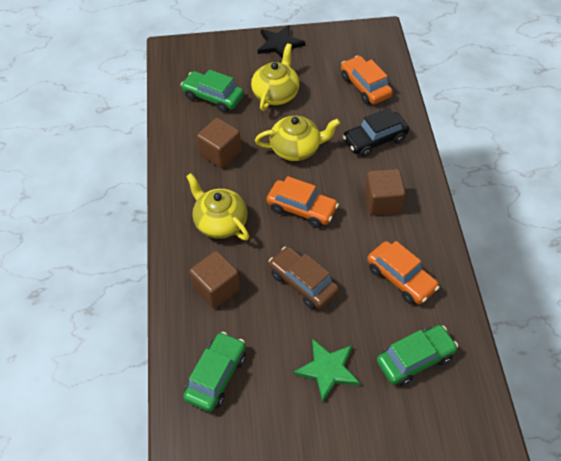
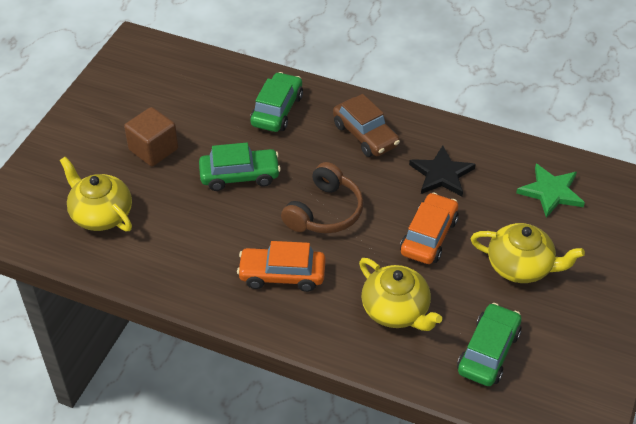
black car: 1 -> 0
brown cube: 3 -> 1
brown headphones: 0 -> 1
orange car: 3 -> 2

